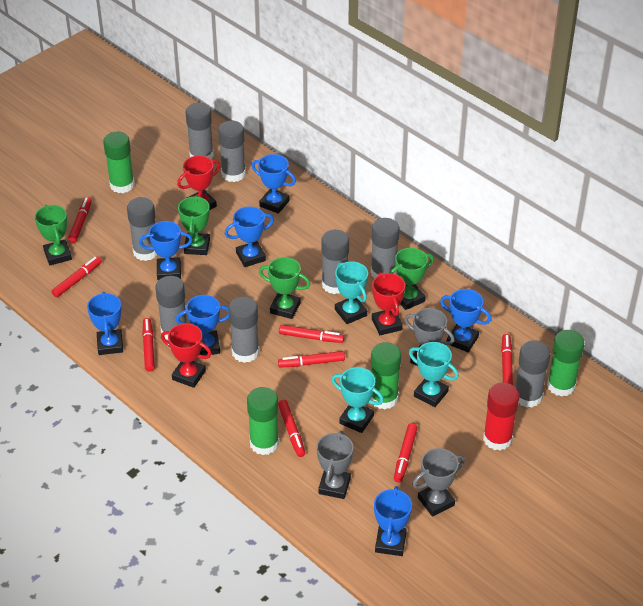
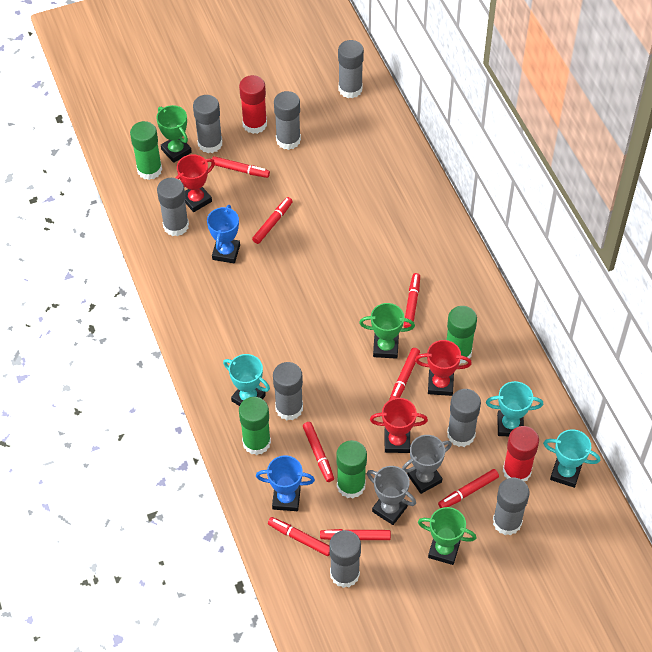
blue trophy: 7 -> 2
green trophy: 4 -> 3
grey trophy: 3 -> 2
red glue stick: 1 -> 2

